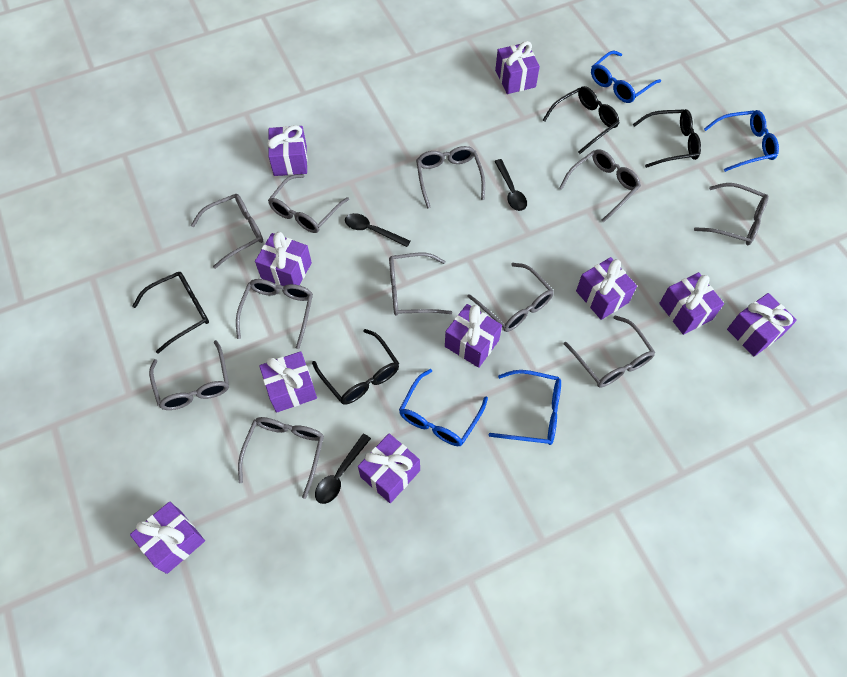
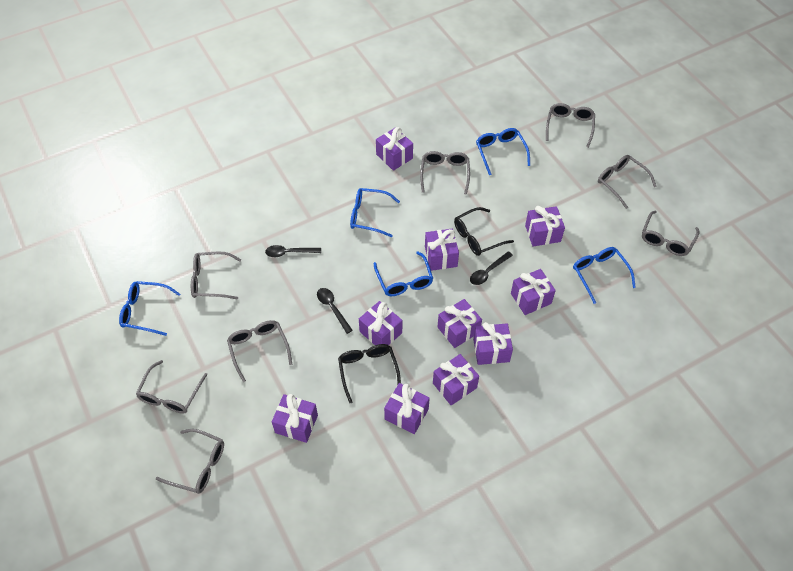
black glasses: 4 -> 2
blue glasses: 4 -> 5
grey glasses: 11 -> 8

